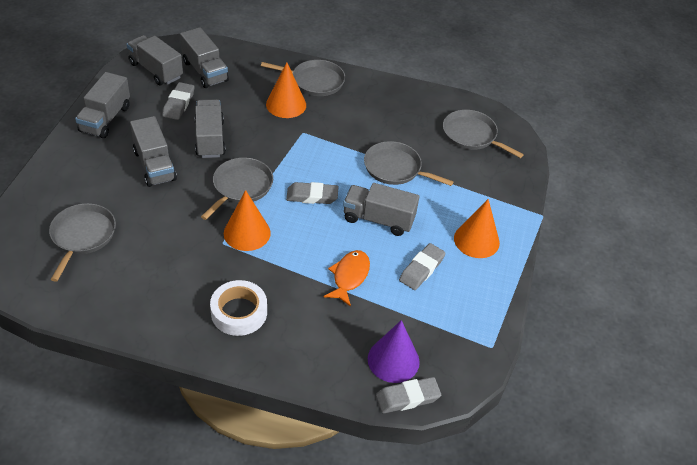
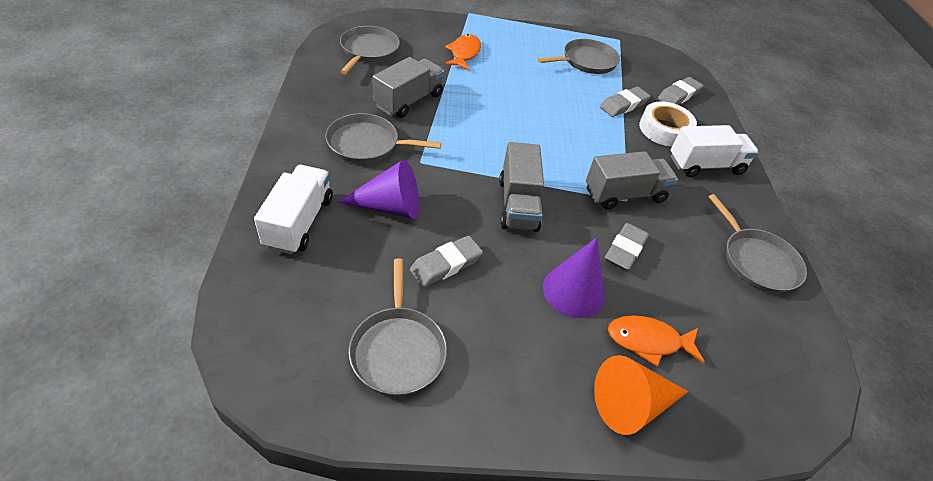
grey truck: 6 -> 3
orange cone: 3 -> 1
orange fish: 1 -> 2
purple cone: 1 -> 2
white truck: 0 -> 2

